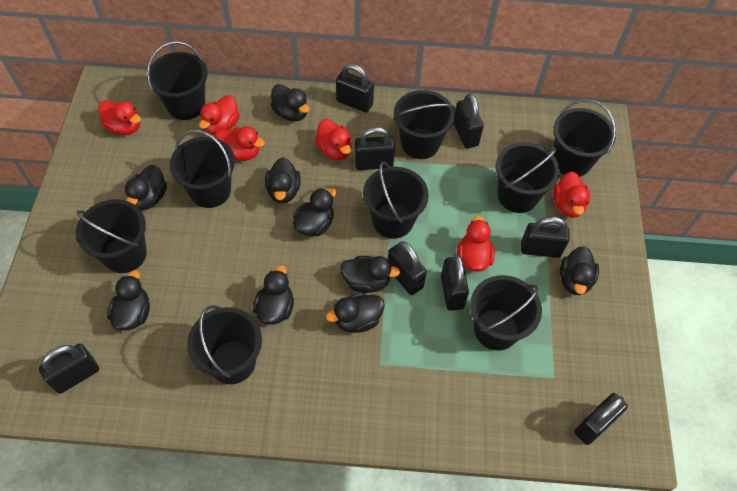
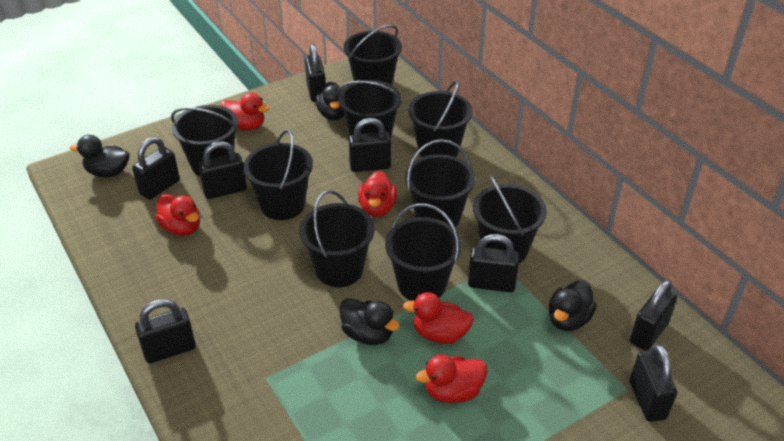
black duck: 9 -> 4
red duck: 6 -> 5

